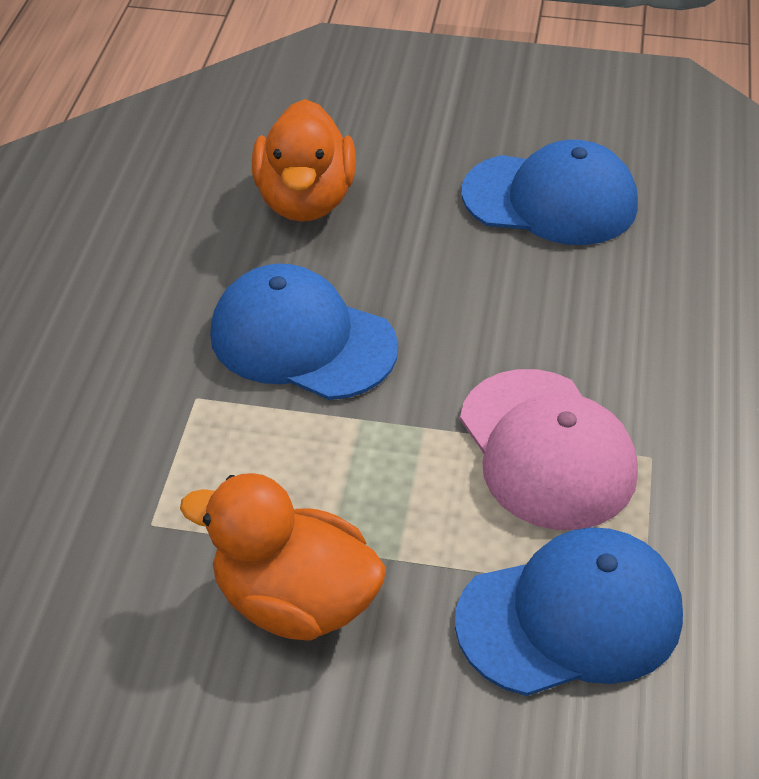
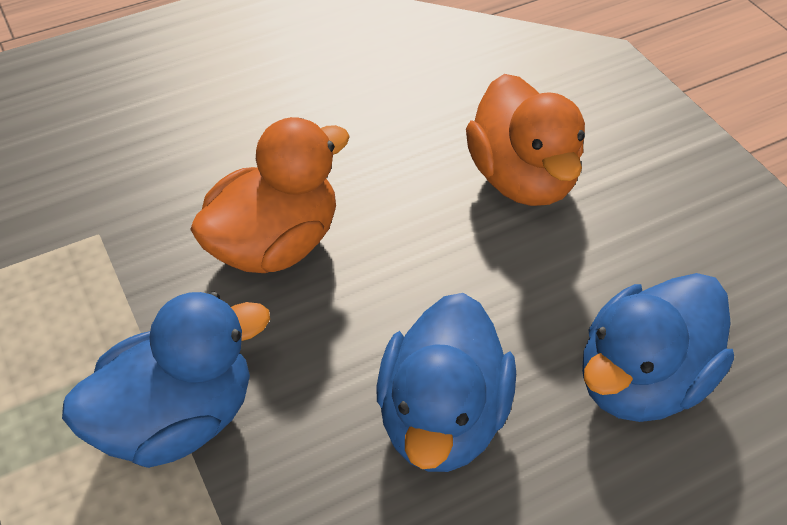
blue cap: 3 -> 0
blue duck: 0 -> 3
pink cap: 1 -> 0

